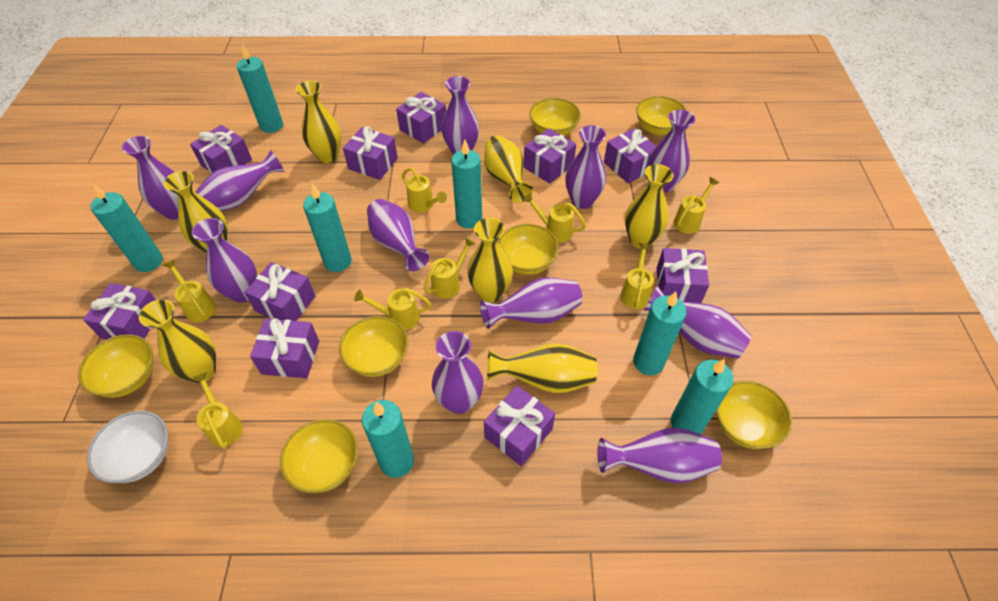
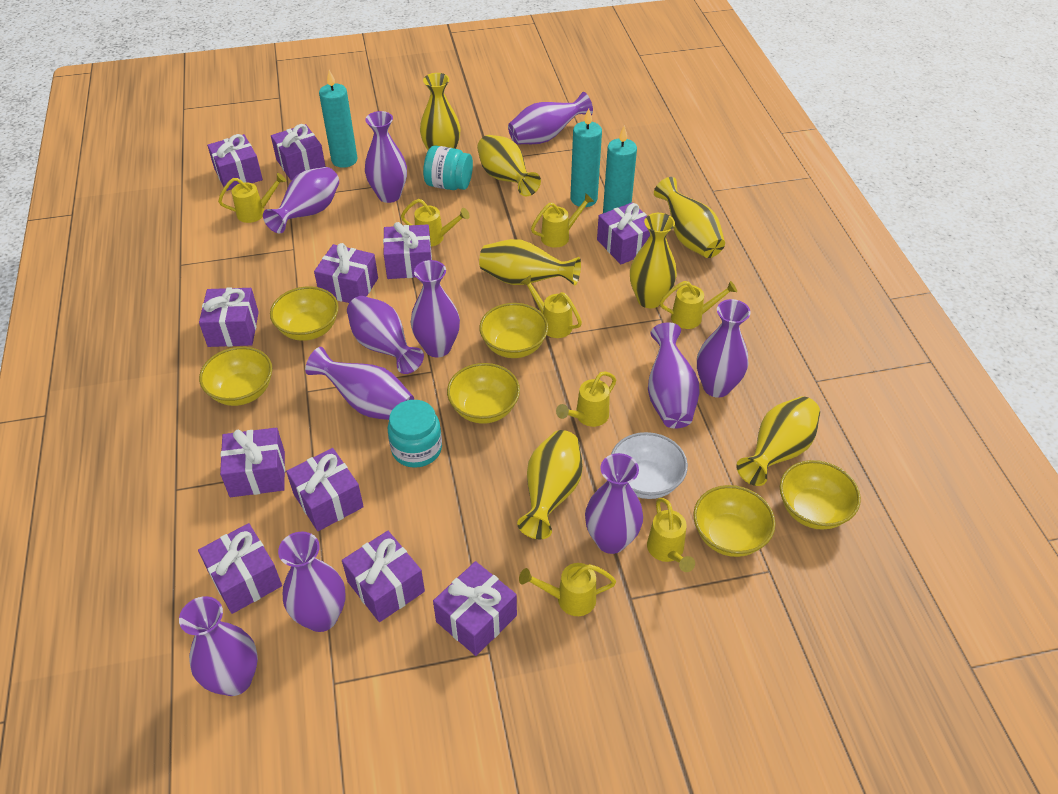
purple gift: 10 -> 11
turquoise candle: 7 -> 3
turquoise jar: 0 -> 2
yellow bowl: 7 -> 6

